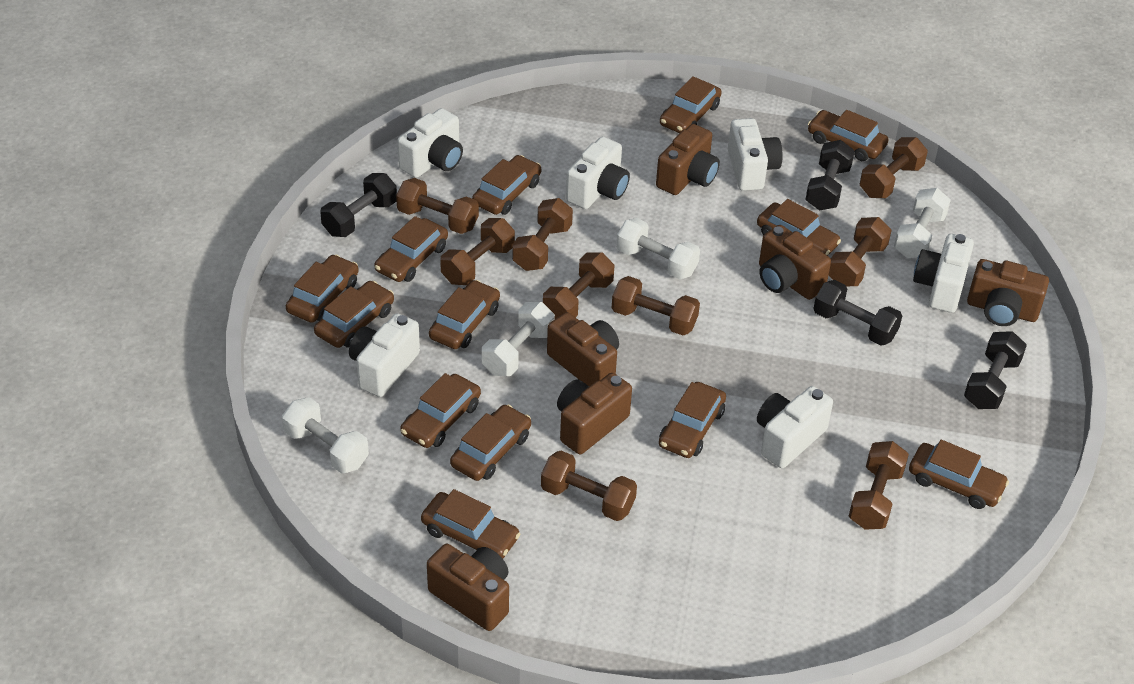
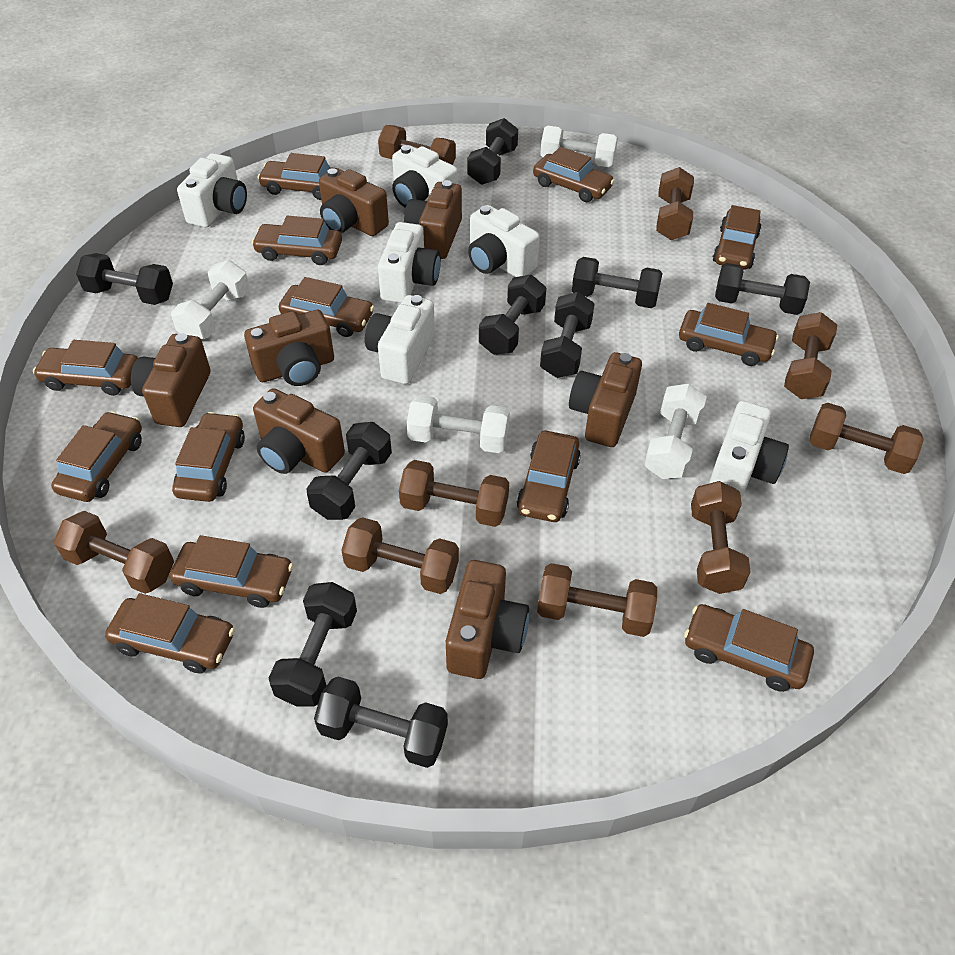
black dumbbell: 4 -> 9
brown camera: 6 -> 7

